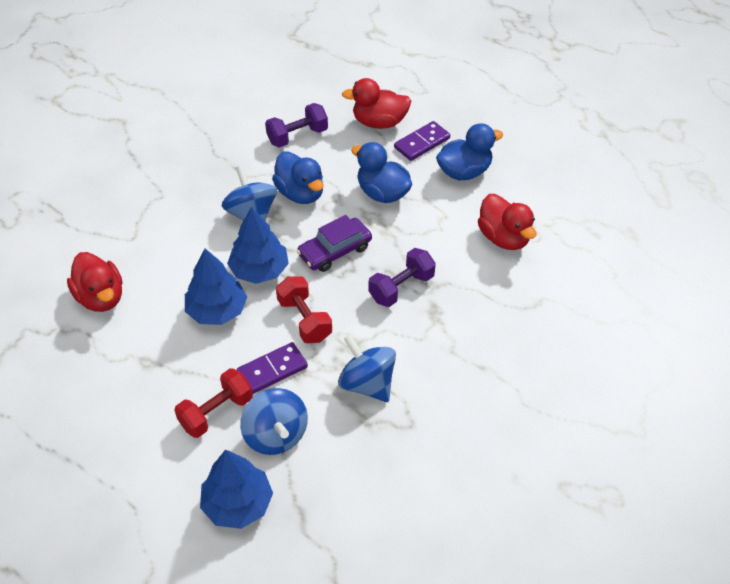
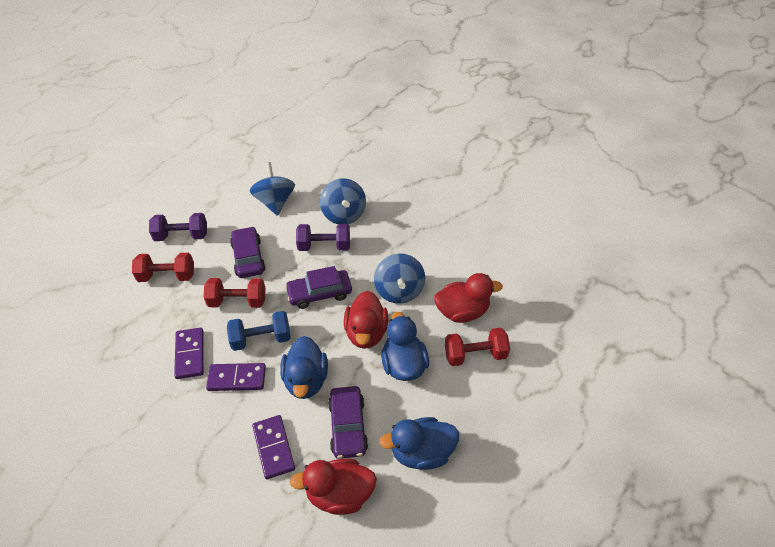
blue dumbbell: 0 -> 1
blue tree: 3 -> 0
purple car: 1 -> 3
purple domino: 2 -> 3
red dumbbell: 2 -> 3

